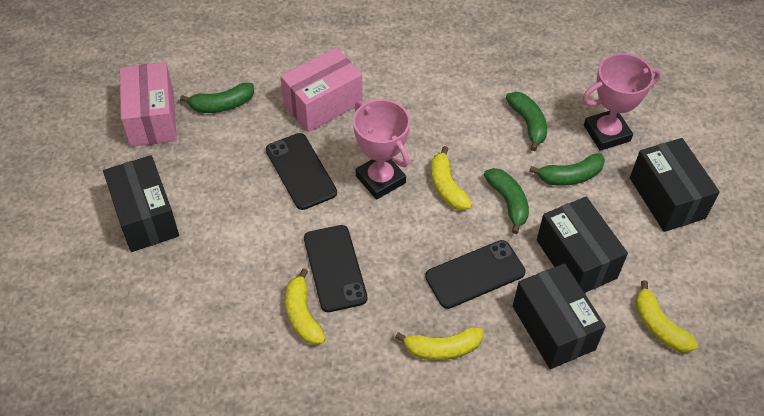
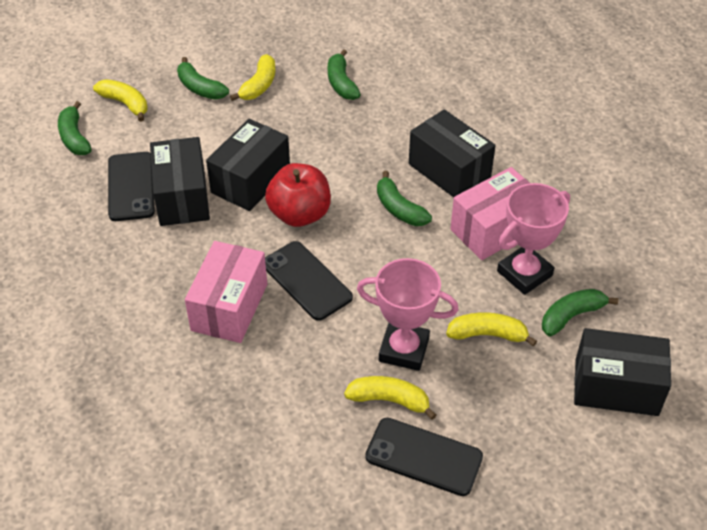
green banana: 4 -> 5
red apple: 0 -> 1

